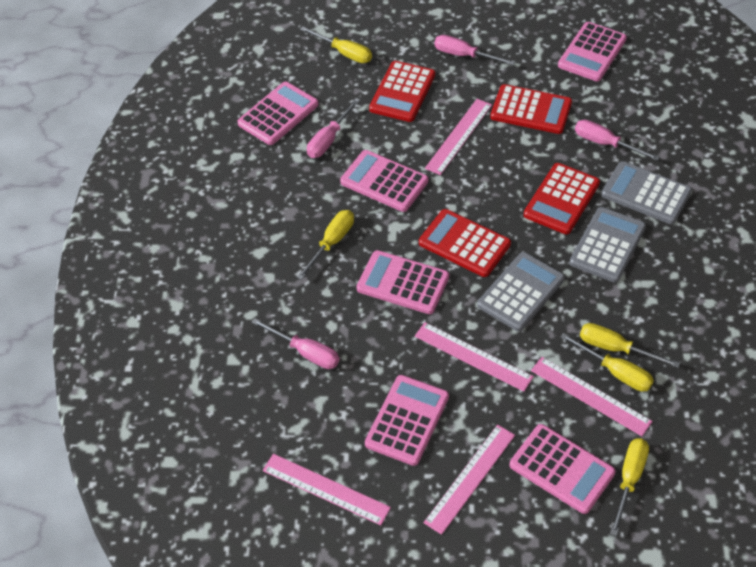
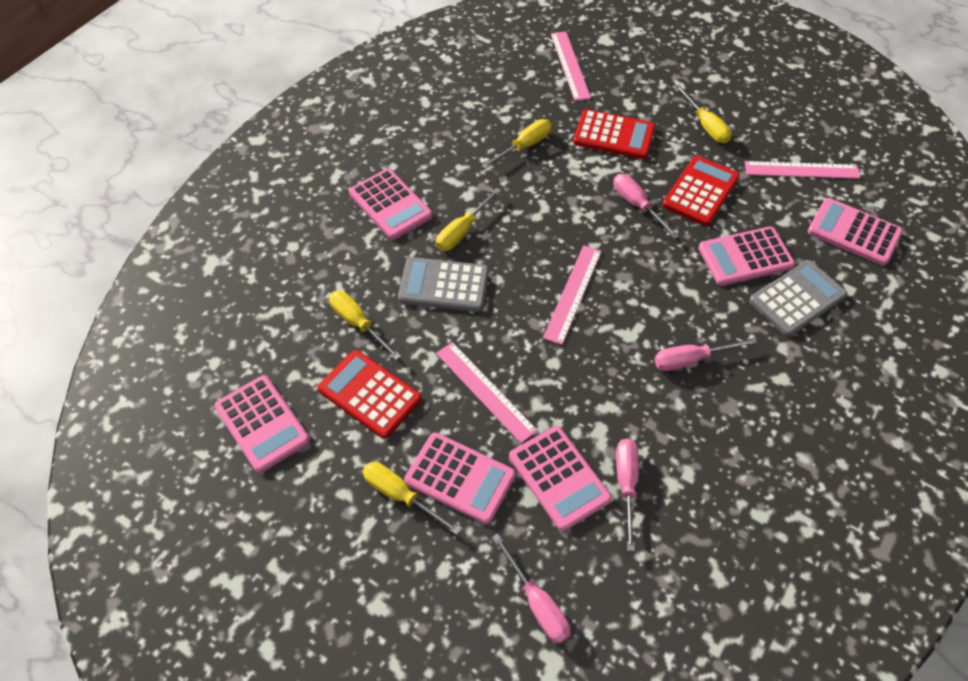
grey calculator: 3 -> 2
pink ruler: 5 -> 4
red calculator: 4 -> 3

